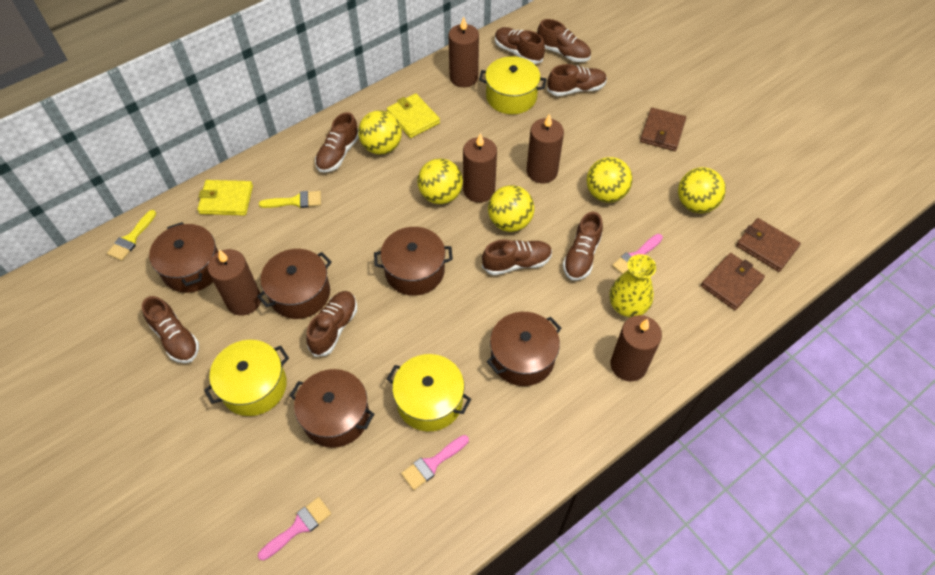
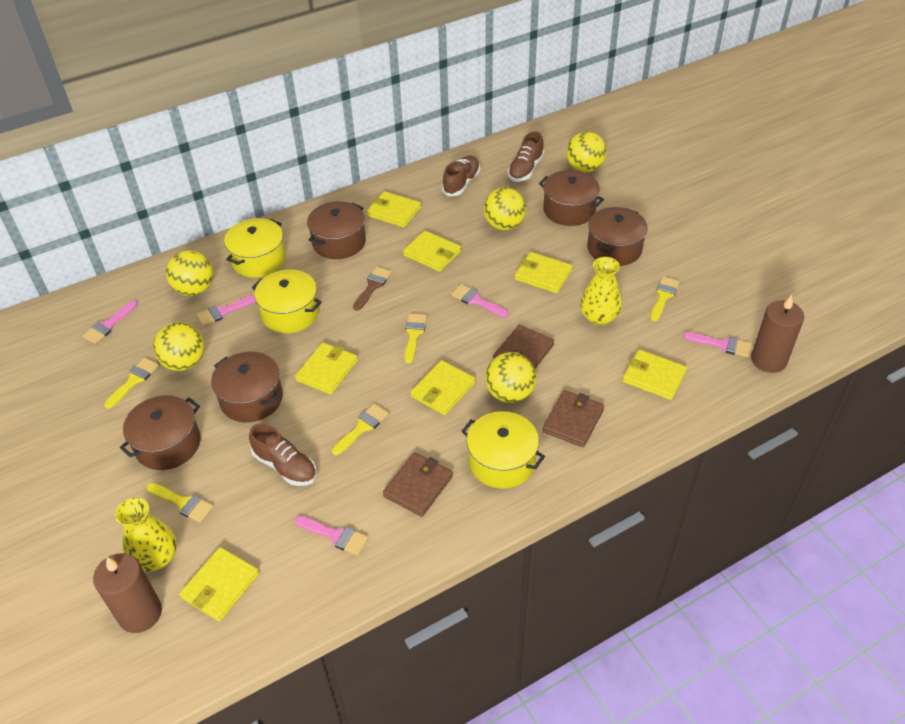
brown brush: 0 -> 1
brown candle: 5 -> 2
brown shoe: 8 -> 3
pink brush: 3 -> 5
yellow brush: 2 -> 5
yellow vase: 1 -> 2
yellow wallet: 2 -> 7

